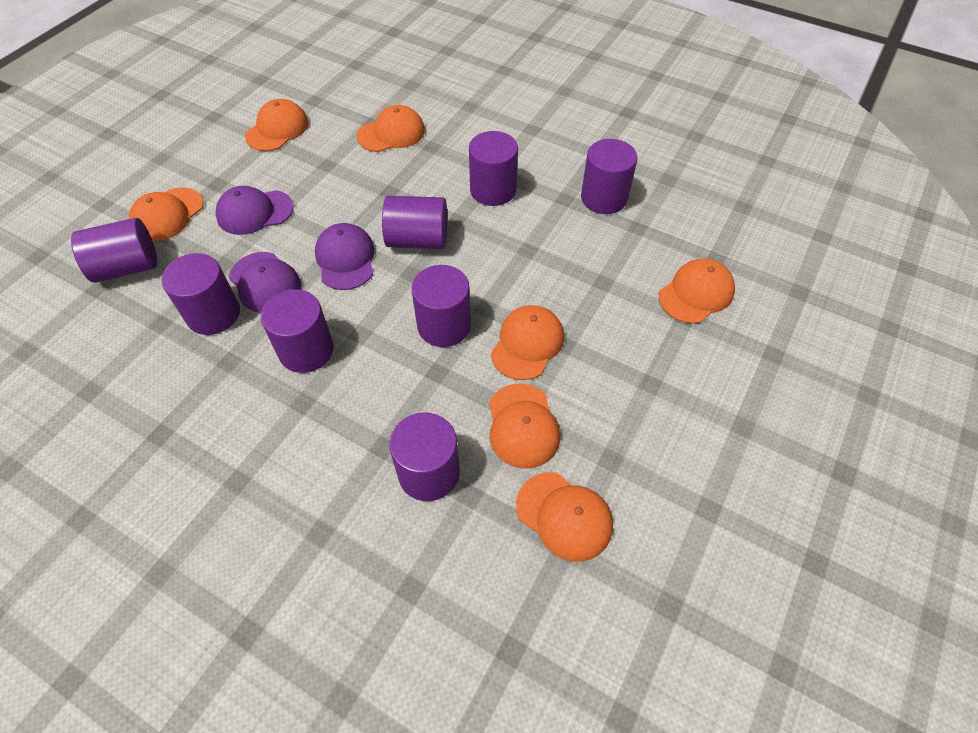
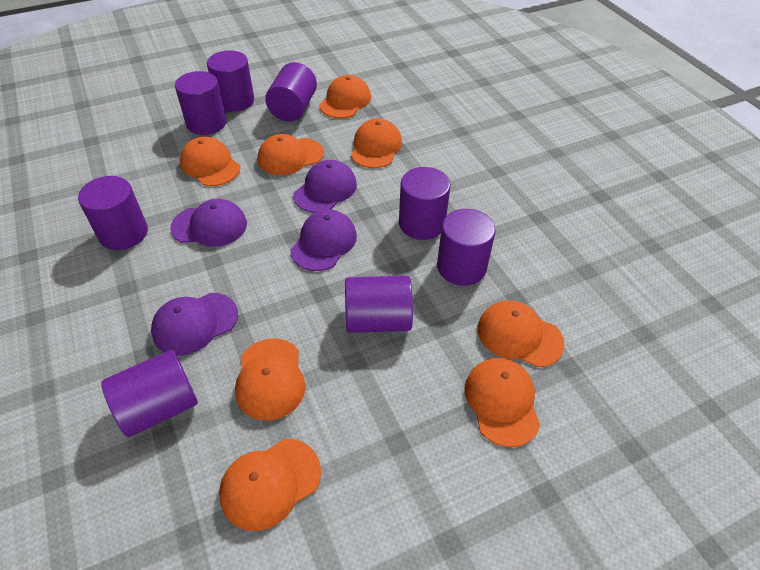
orange cap: 7 -> 8
purple cap: 3 -> 4

